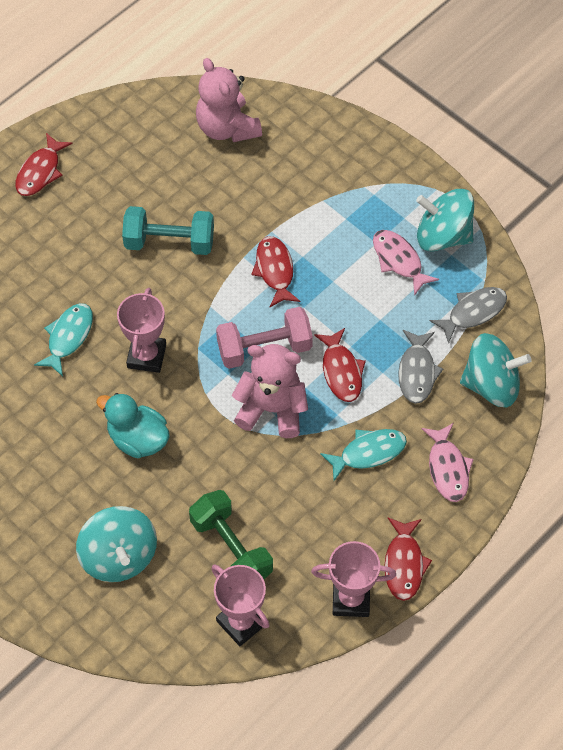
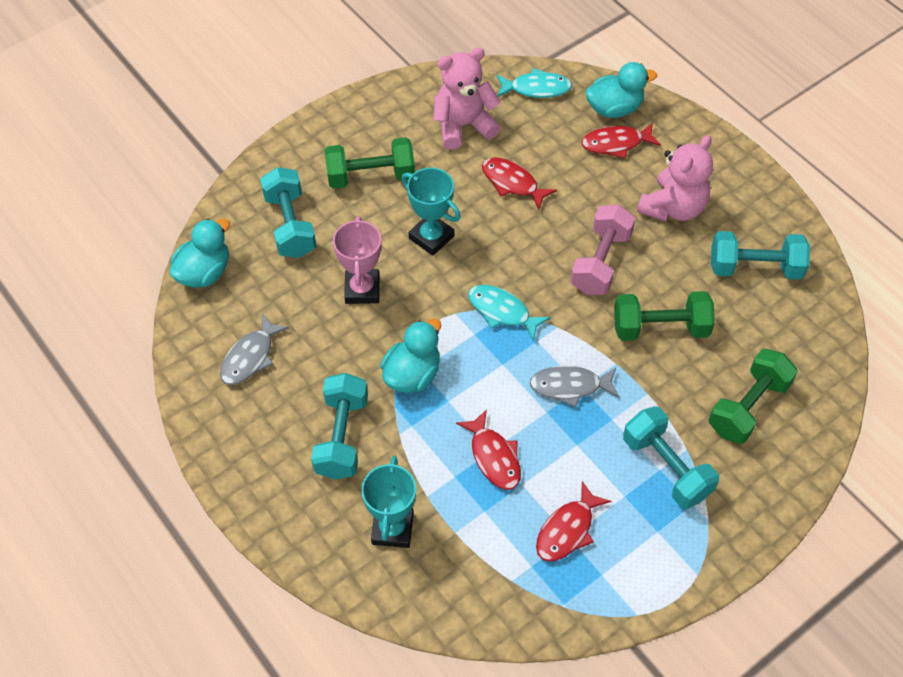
green dumbbell: 1 -> 3
pink fish: 2 -> 0
pink trophy: 3 -> 1
turquoise duck: 1 -> 3
turquoise dumbbell: 1 -> 4
turquoise spinning top: 3 -> 0
turquoise trophy: 0 -> 2

